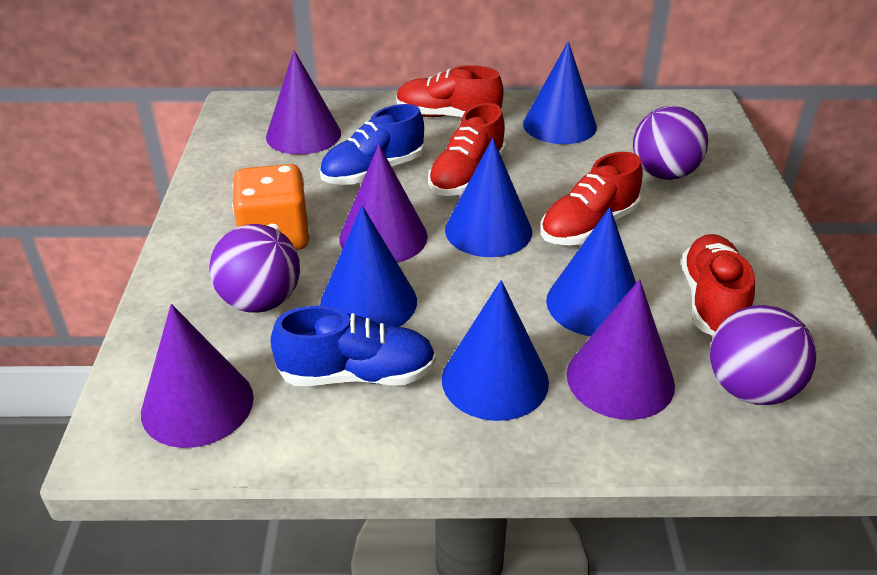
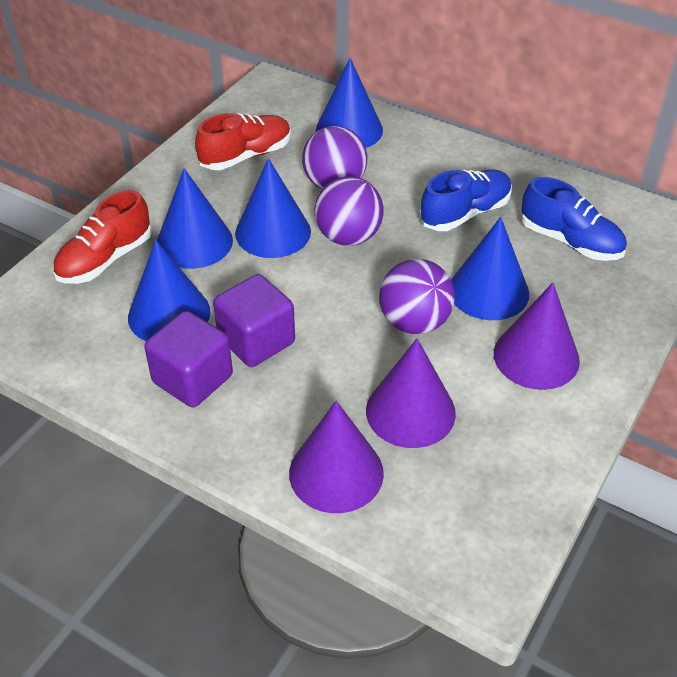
orange dice: 1 -> 0
purple cone: 4 -> 3
purple cube: 0 -> 2
red shoe: 4 -> 2

